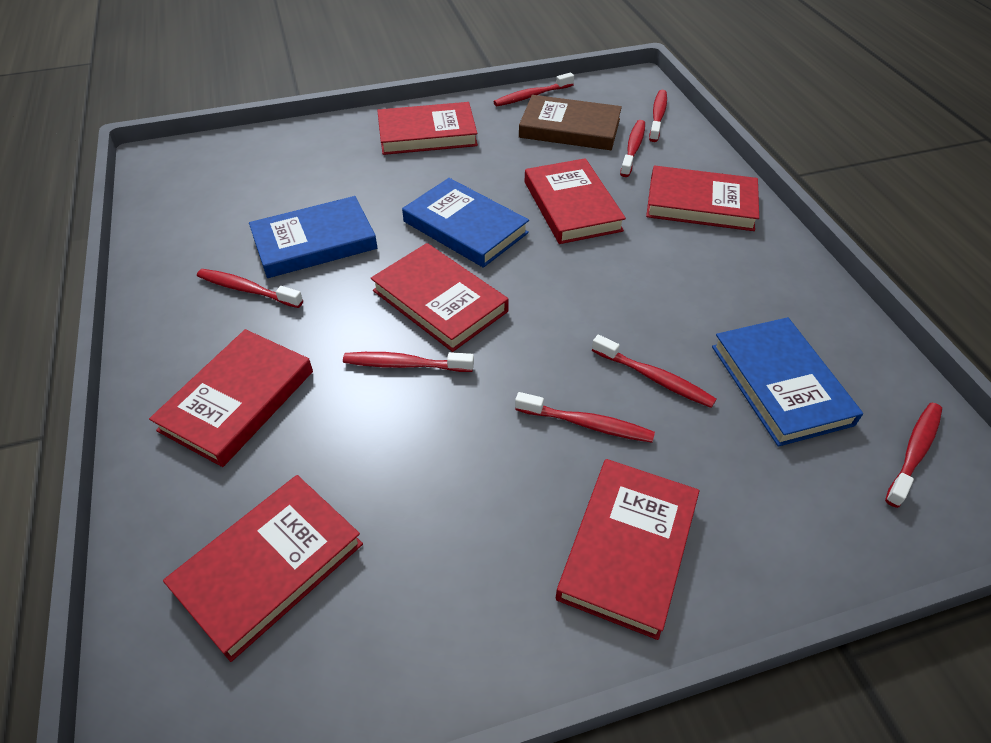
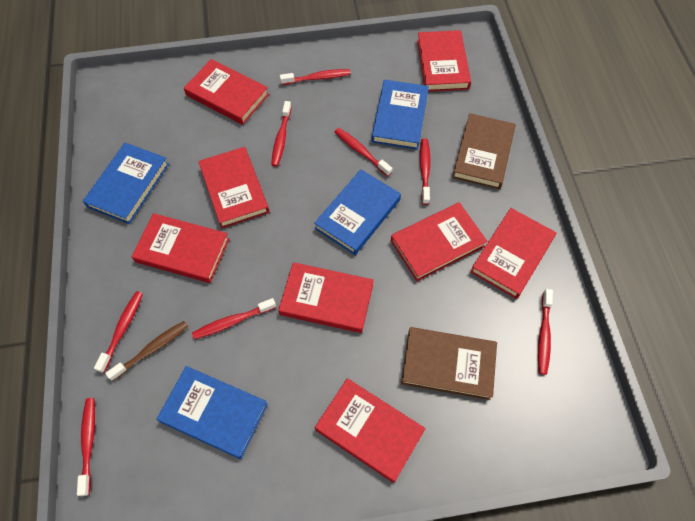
blue book: 3 -> 4
brown book: 1 -> 2
brown toothbrush: 0 -> 1
red book: 7 -> 8

